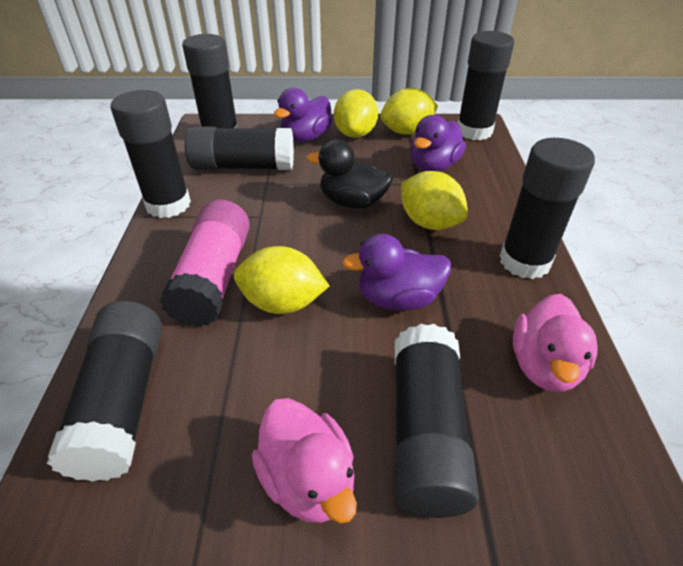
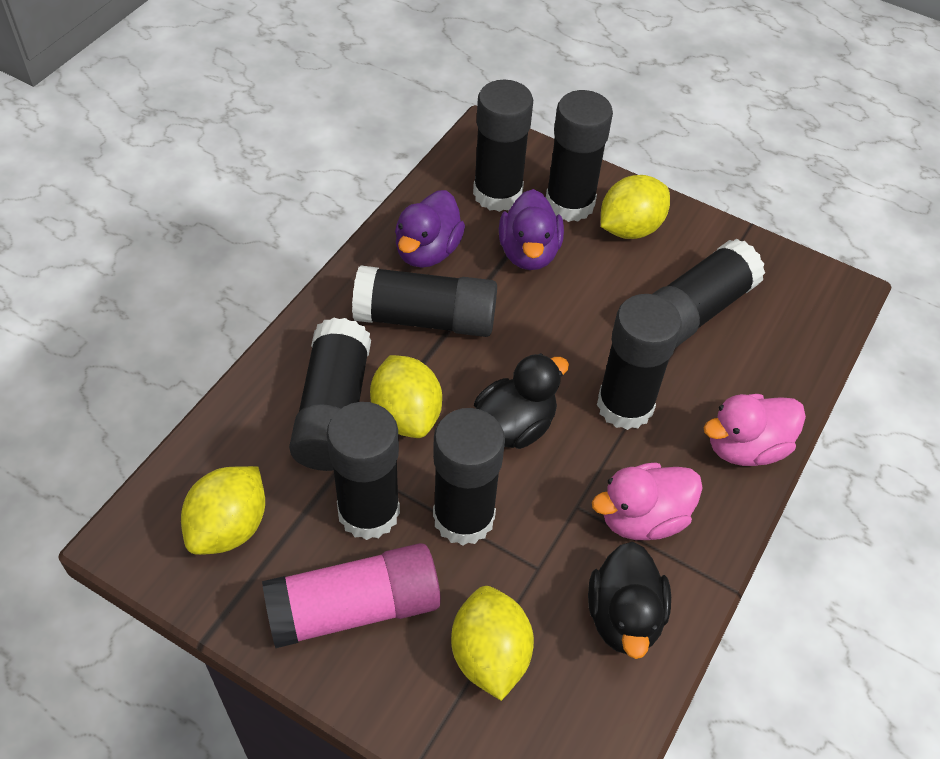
black duck: 1 -> 2
black glue stick: 7 -> 8
purple duck: 3 -> 2

